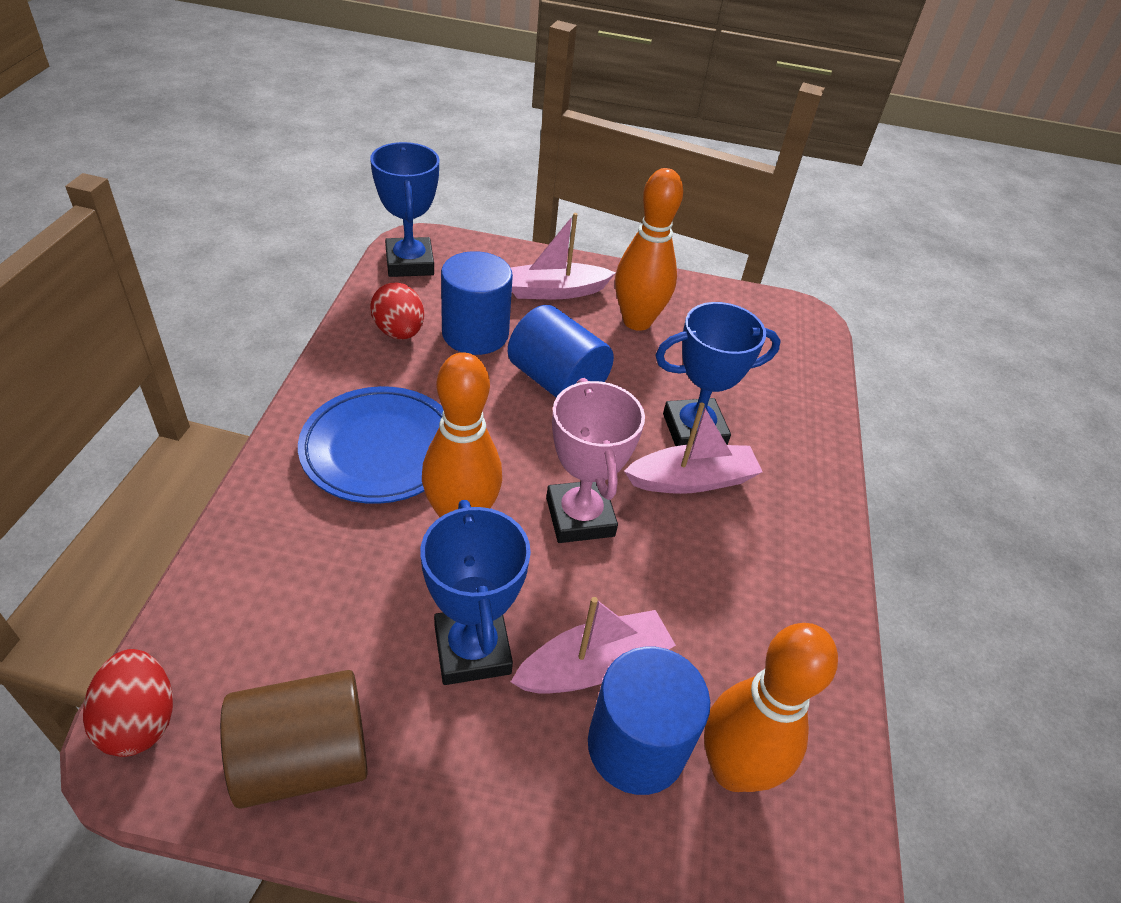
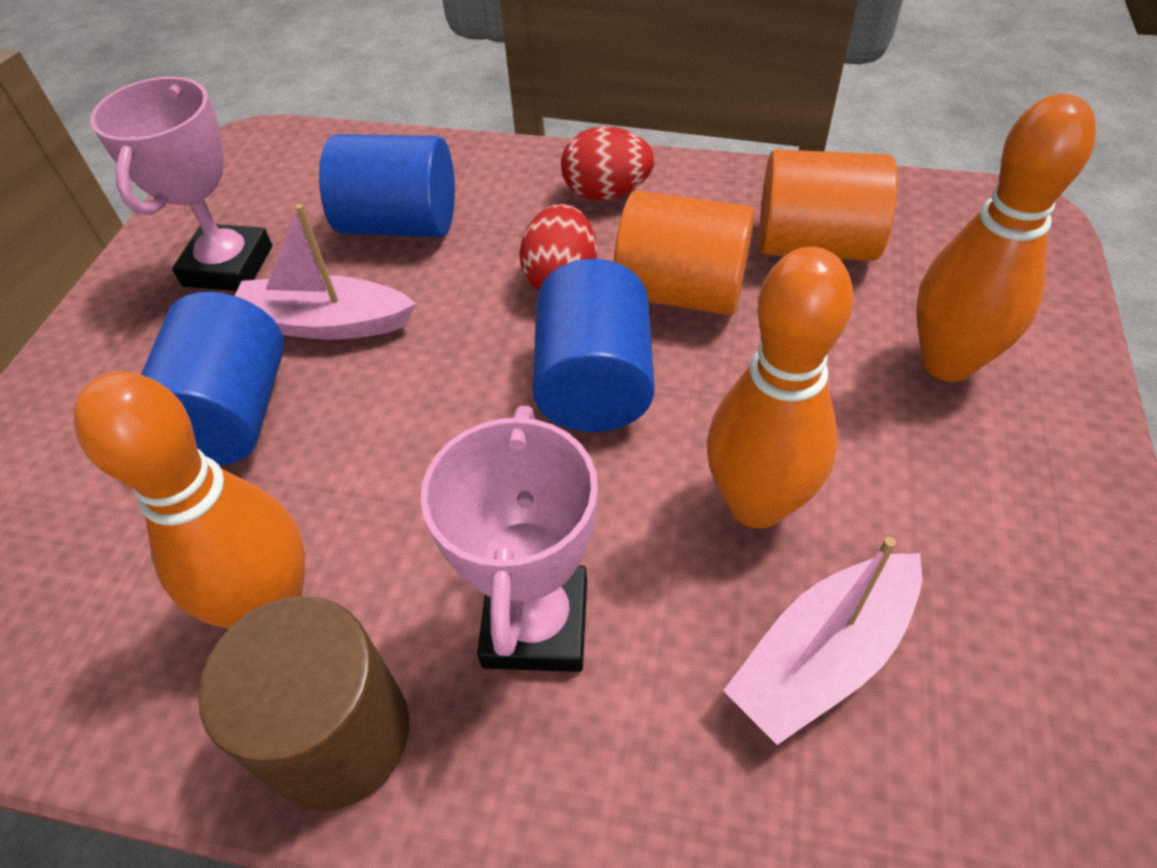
blue plate: 1 -> 0
blue trophy: 3 -> 0
orange cylinder: 0 -> 2
pink boat: 3 -> 2
pink trophy: 1 -> 2

